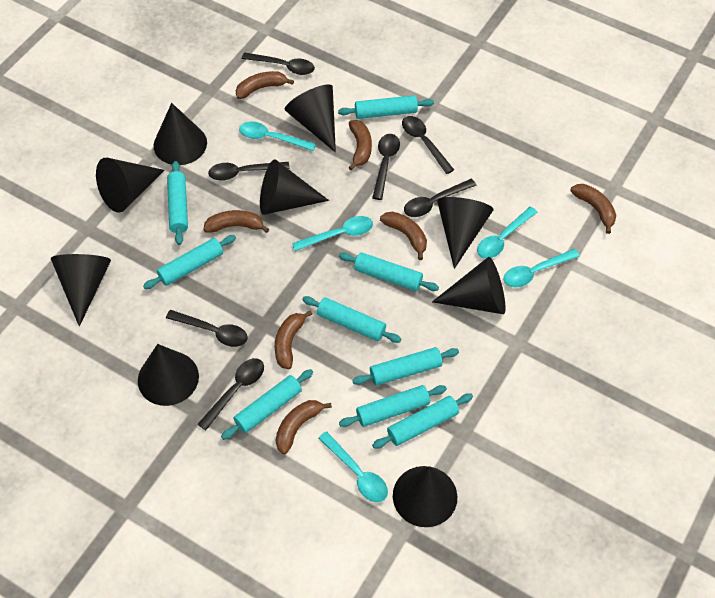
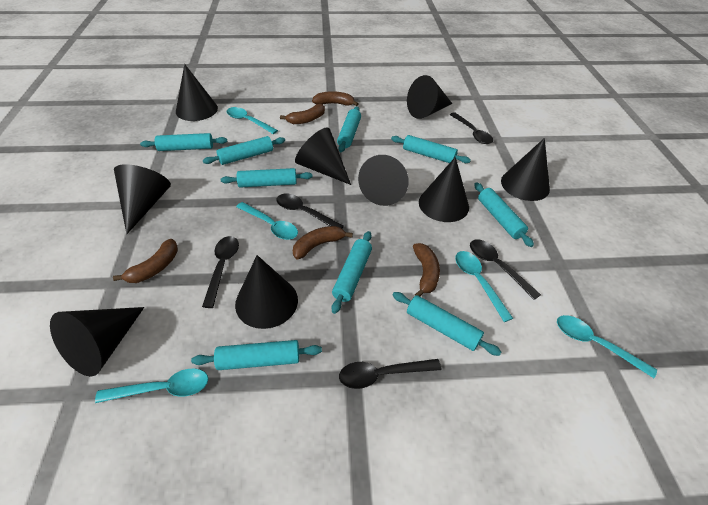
black spoon: 7 -> 5
brown banana: 7 -> 5

